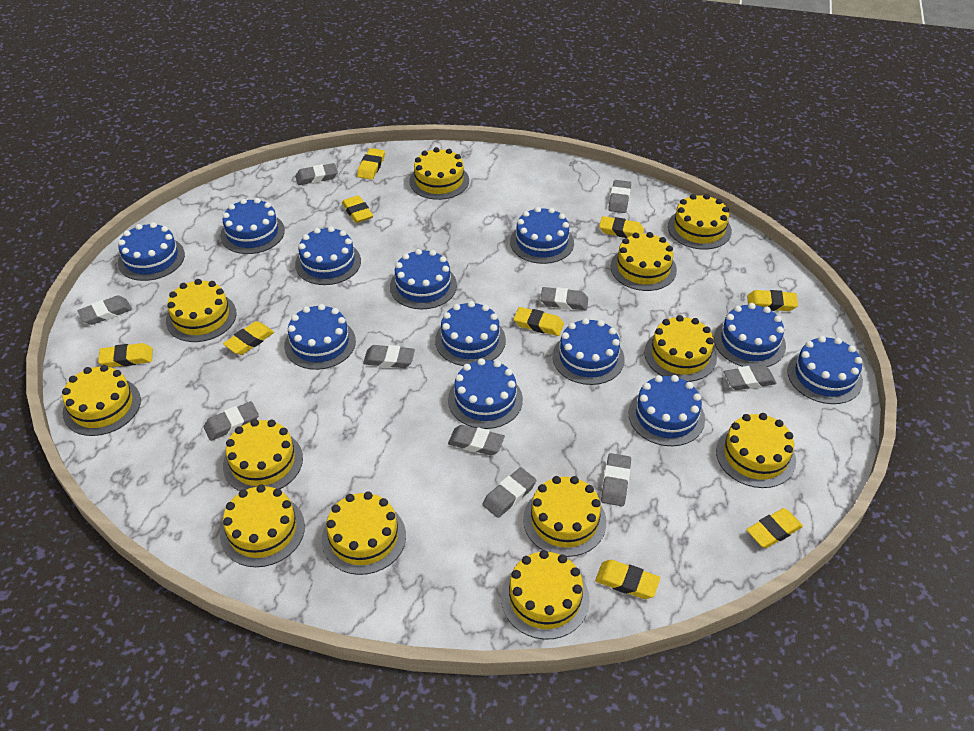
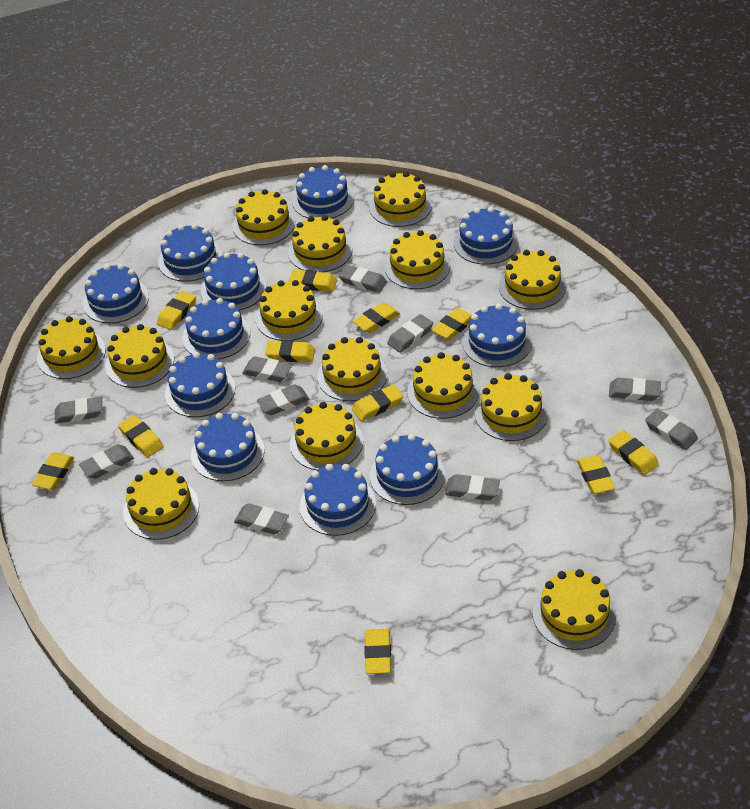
blue cake: 12 -> 11
yellow cake: 12 -> 14
yellow eraser: 9 -> 11

